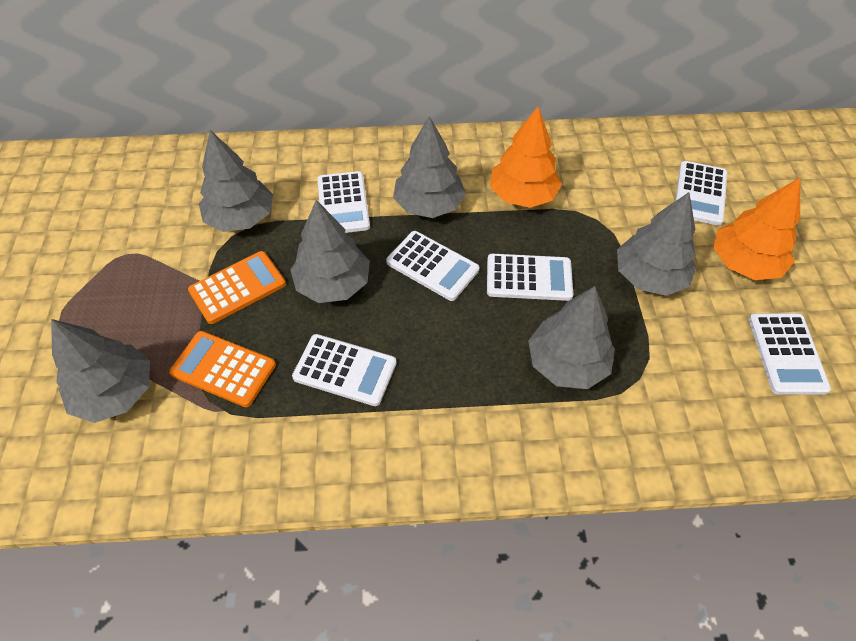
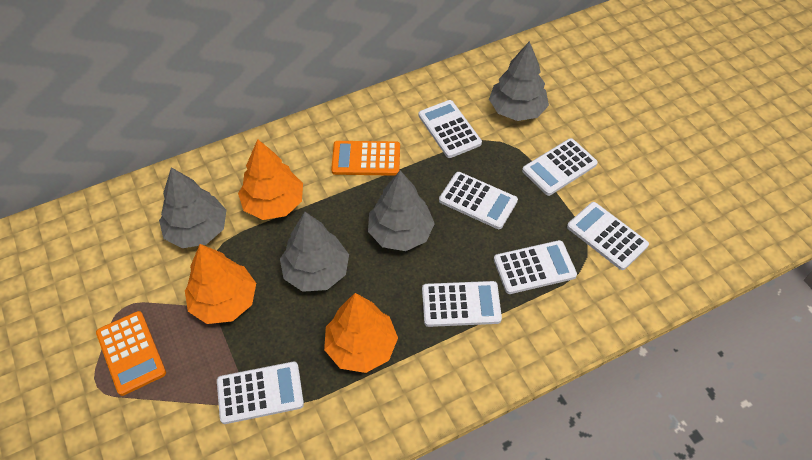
grey tree: 6 -> 4
orange tree: 2 -> 3
white calculator: 6 -> 7

